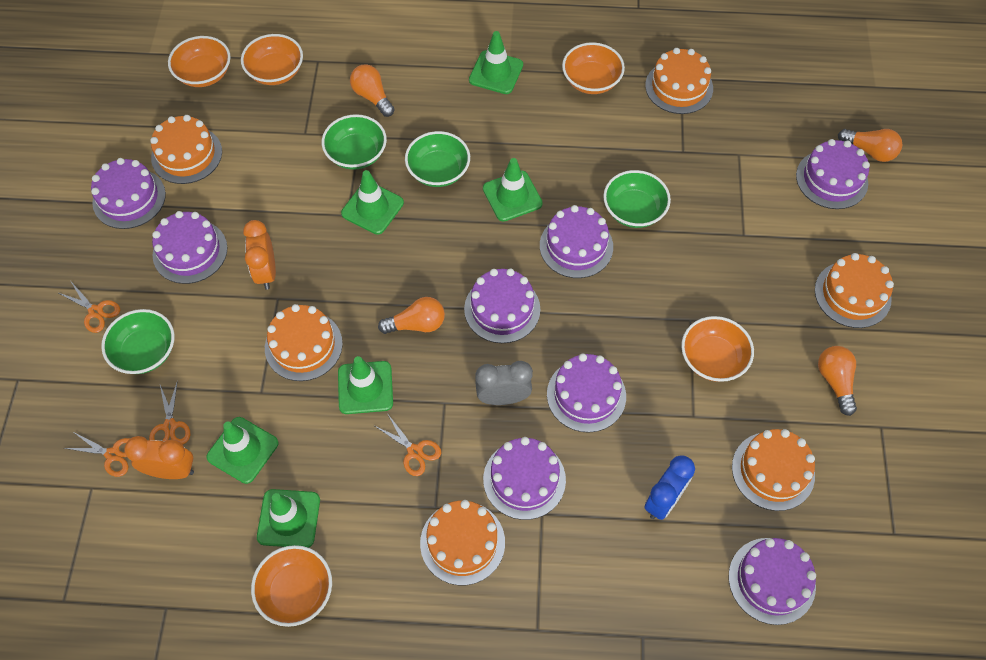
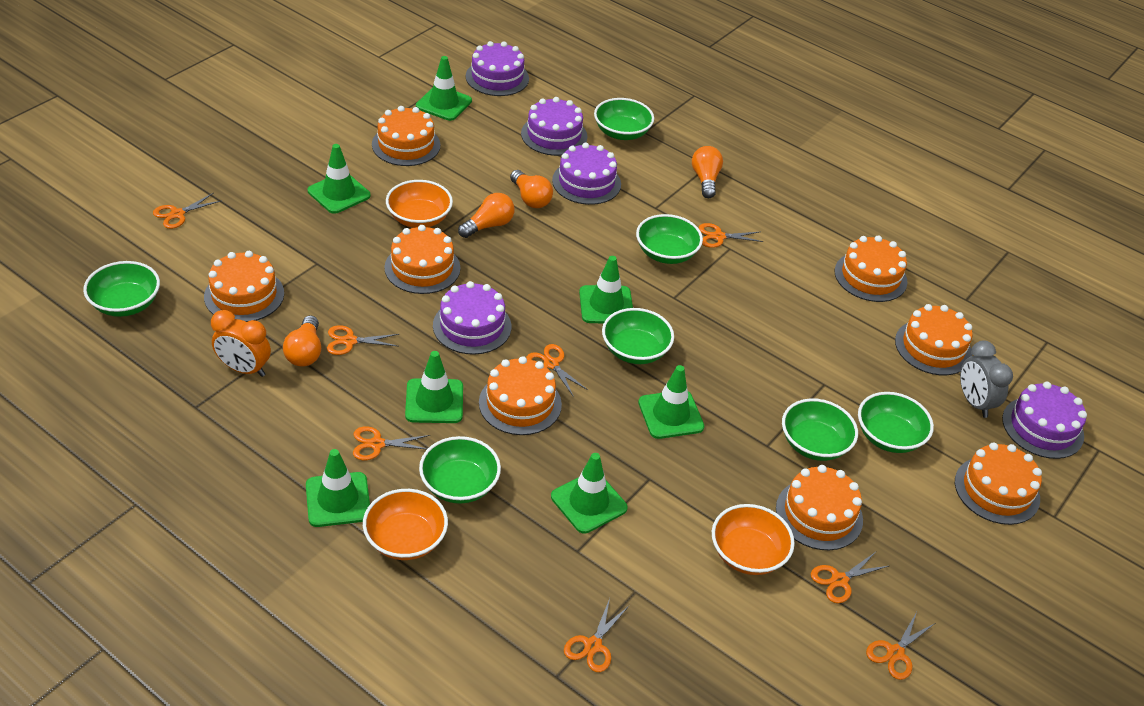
blue clock: 1 -> 0
green bowl: 4 -> 7
green traffic cone: 6 -> 7
orange bowl: 5 -> 3
orange cake: 6 -> 8
orange clock: 2 -> 1
orange scissors: 4 -> 8
purple cake: 8 -> 5

